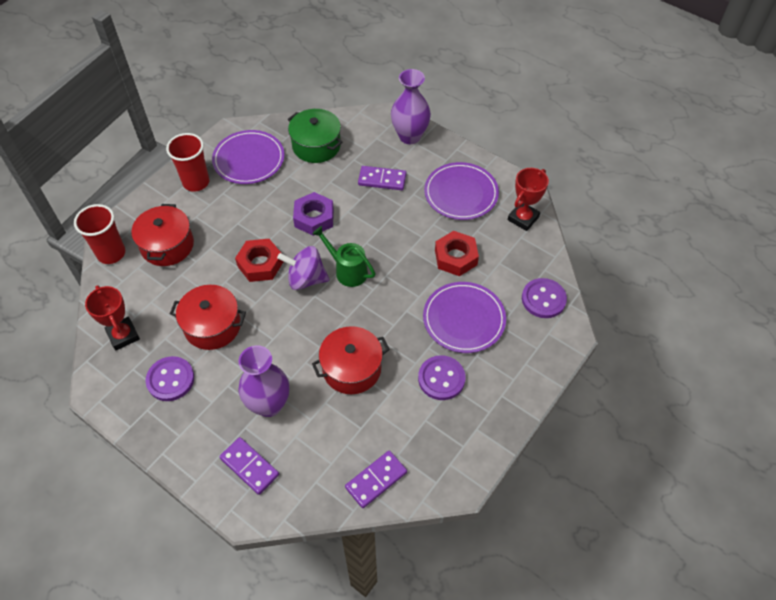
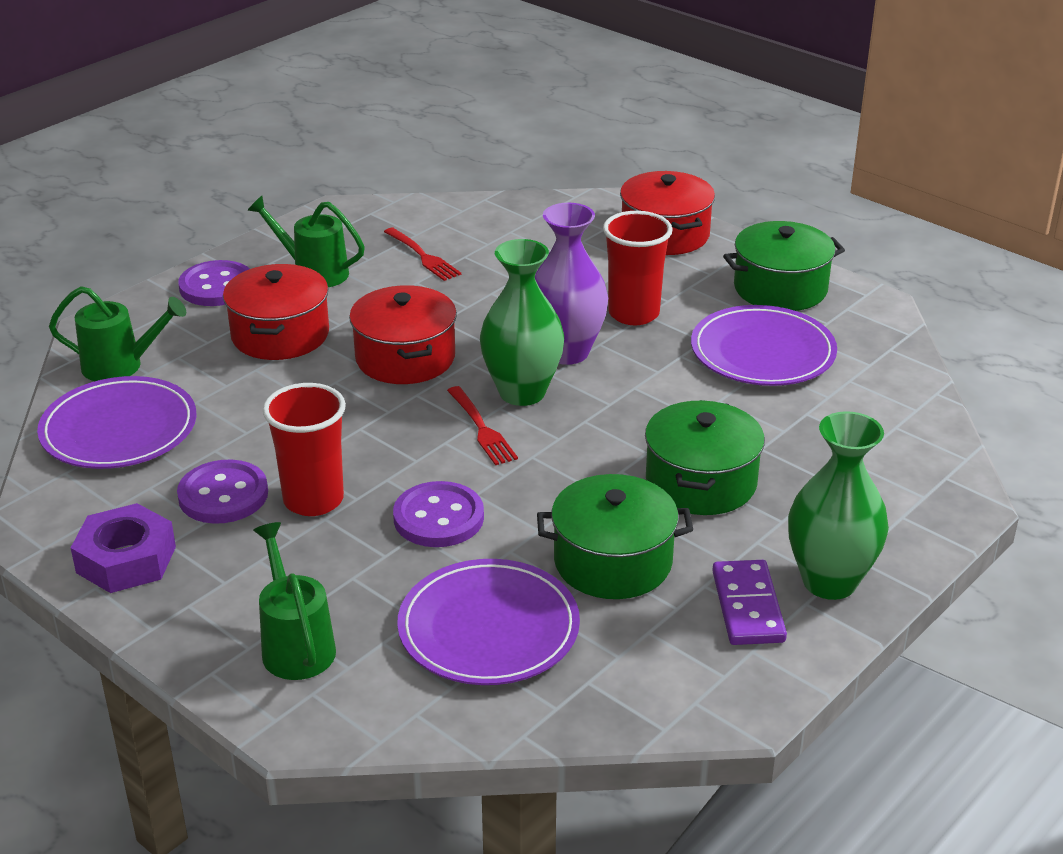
green pot: 1 -> 3
green vase: 0 -> 2
green watering can: 1 -> 3
purple domino: 3 -> 1
purple spinning top: 1 -> 0
purple vase: 2 -> 1
red fork: 0 -> 2
red nut: 2 -> 0
red trophy: 2 -> 0

